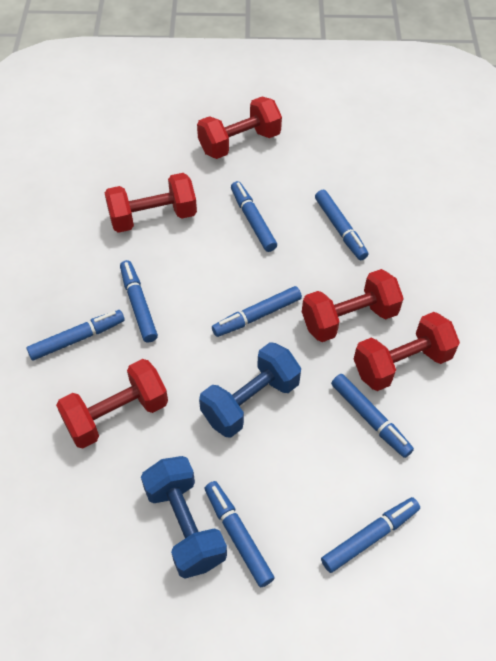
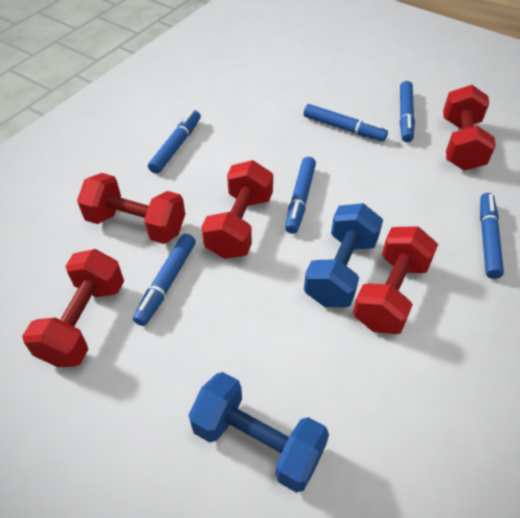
blue marker: 8 -> 6

